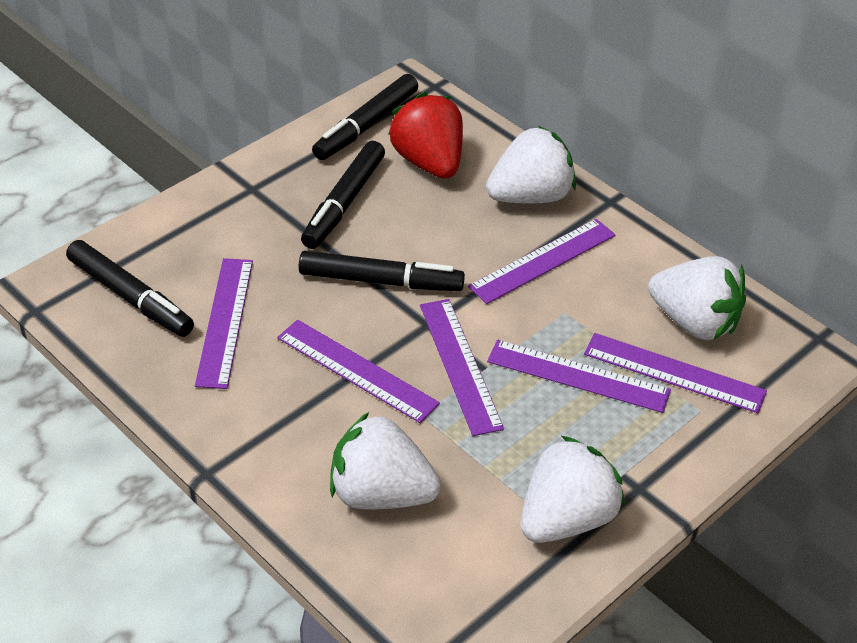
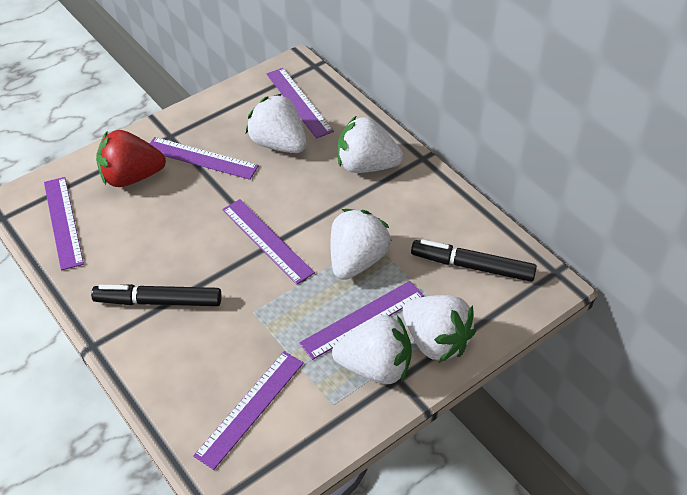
black marker: 4 -> 2
white strawberry: 4 -> 5

